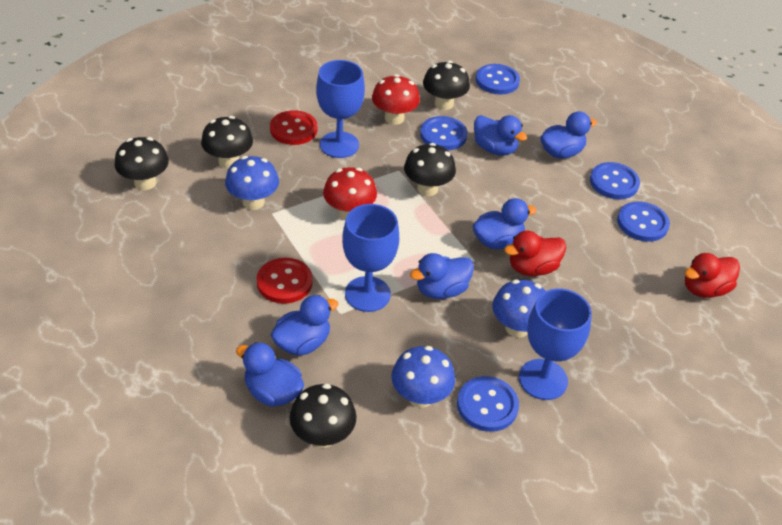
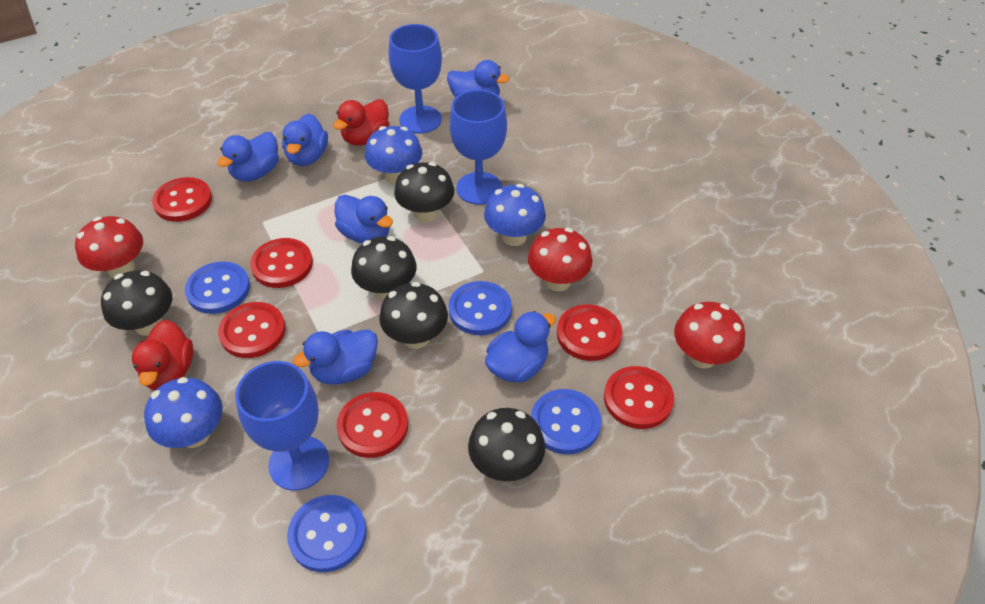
blue button: 5 -> 4
red button: 2 -> 6
red mushroom: 2 -> 3

